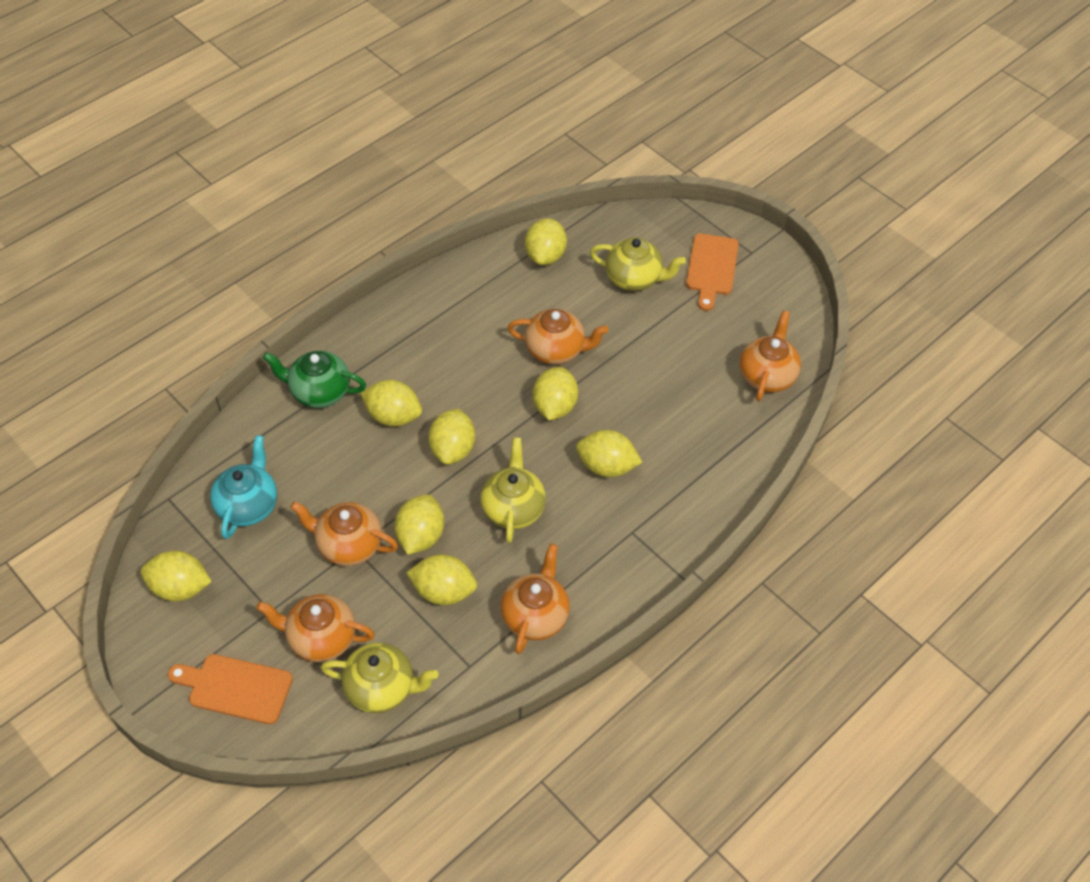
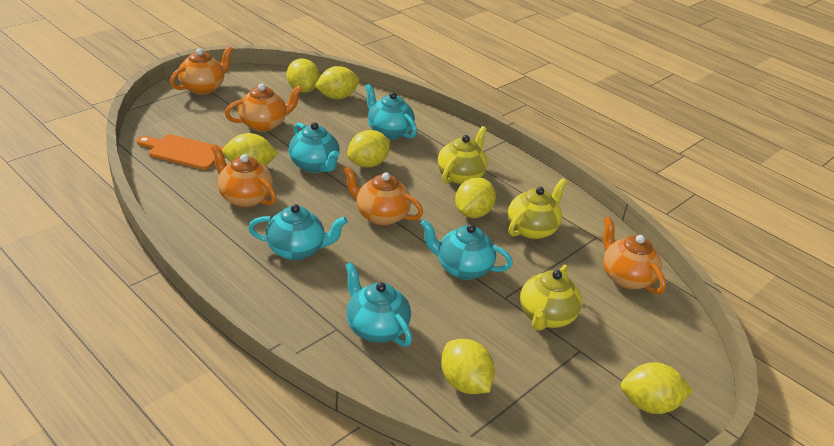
green teapot: 1 -> 0
orange cutting board: 2 -> 1
turquoise teapot: 1 -> 5
yellow lemon: 8 -> 7

